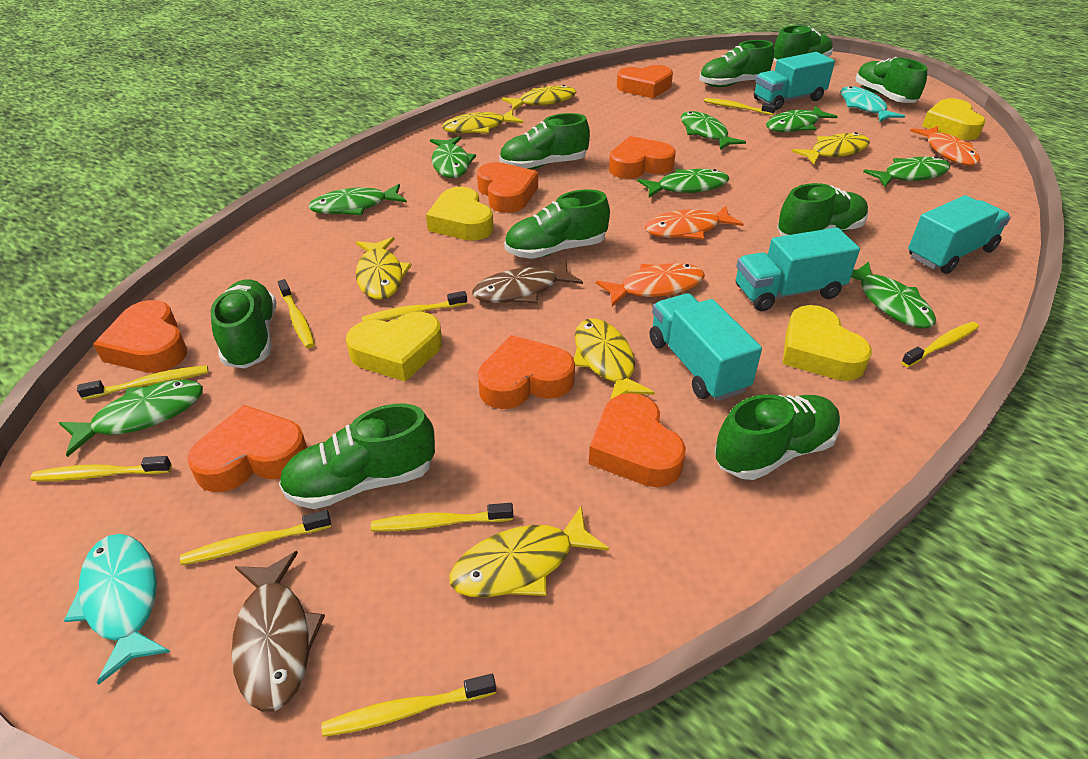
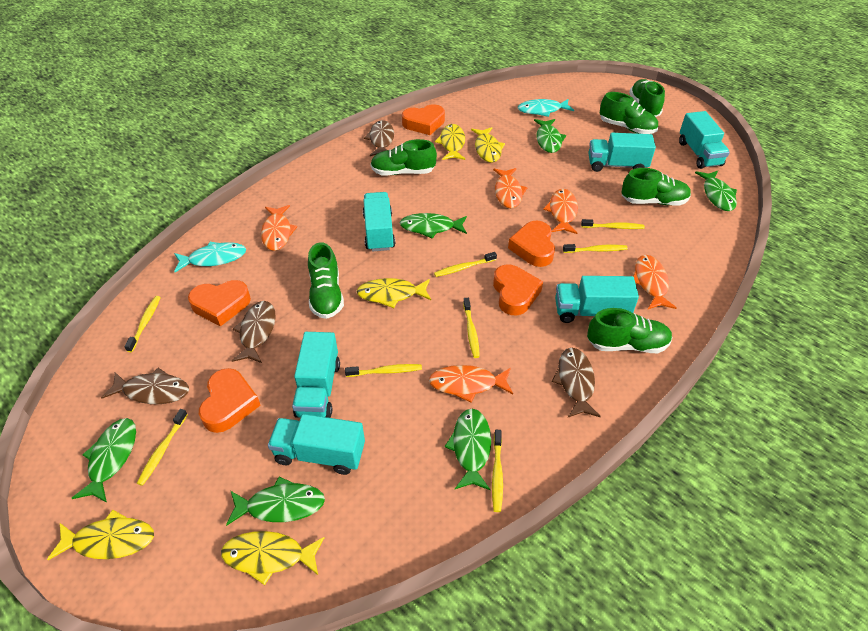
brown fish: 2 -> 4
green fish: 8 -> 6
green shoe: 9 -> 6
orange fish: 3 -> 5
orange heart: 7 -> 5
turquoise truck: 4 -> 6
yellow fish: 6 -> 5
yellow heart: 4 -> 0
yellow toothbrush: 9 -> 8

